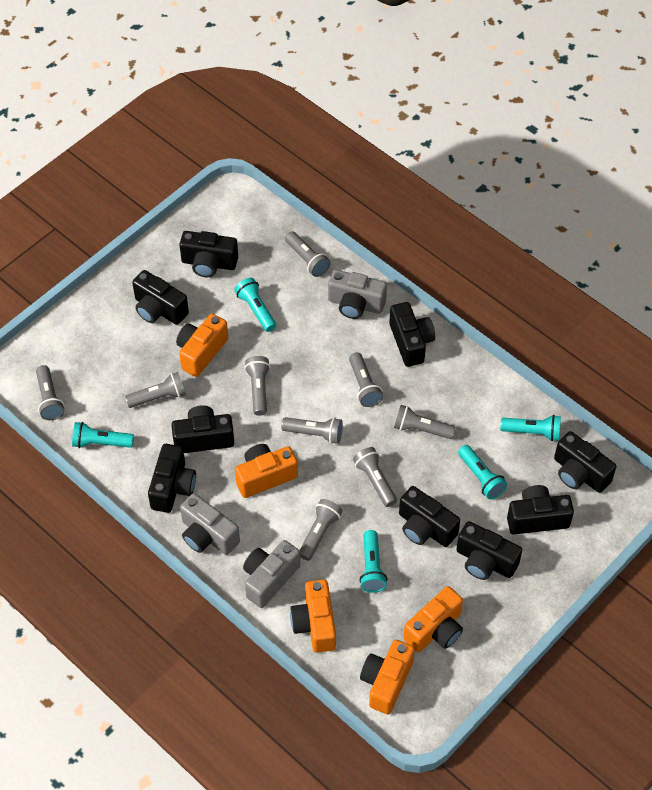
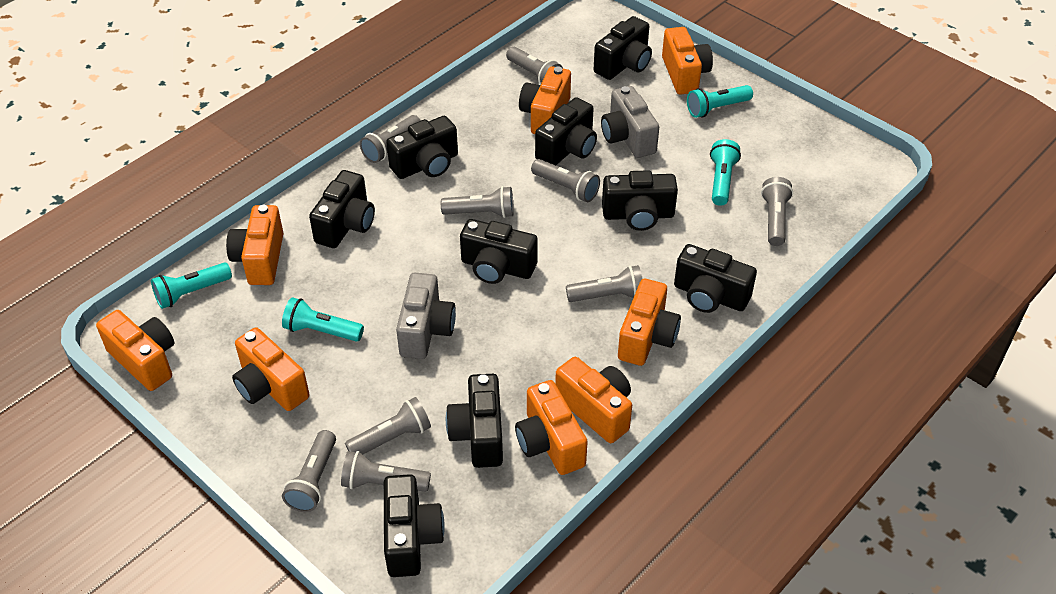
grey camera: 3 -> 2
orange camera: 5 -> 8
turquoise flashlight: 5 -> 4

